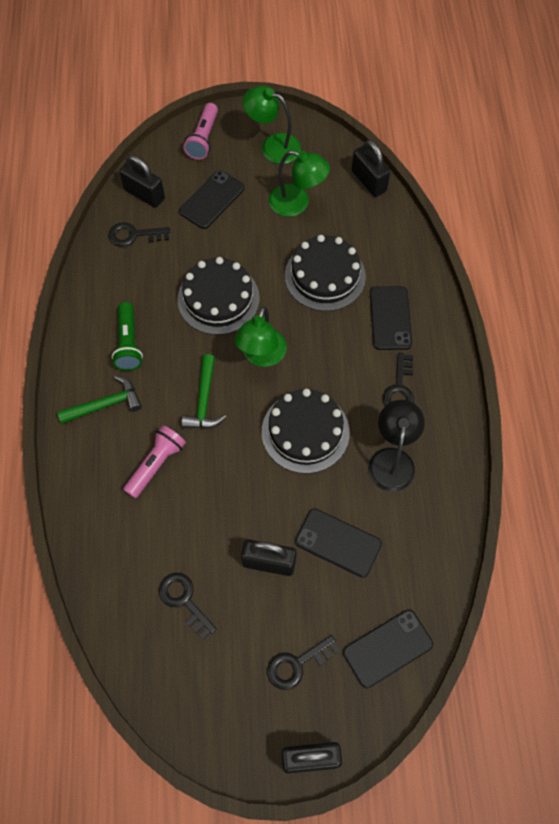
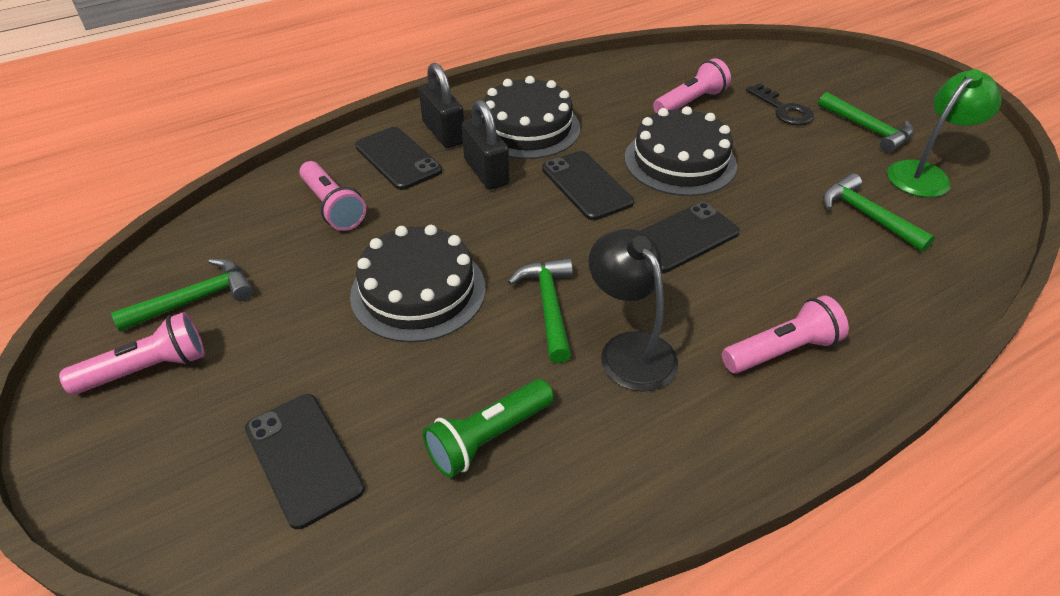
black key: 4 -> 1
black padlock: 4 -> 2
green hammer: 2 -> 4
green lamp: 3 -> 1
pink flashlight: 2 -> 4

